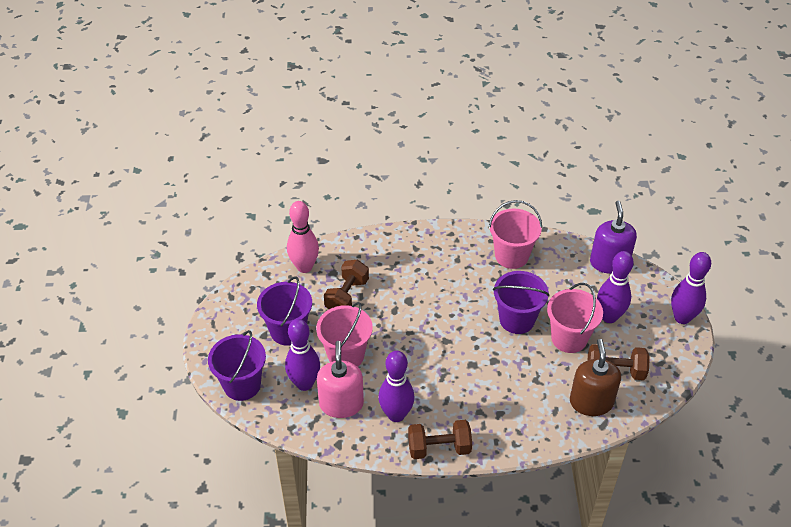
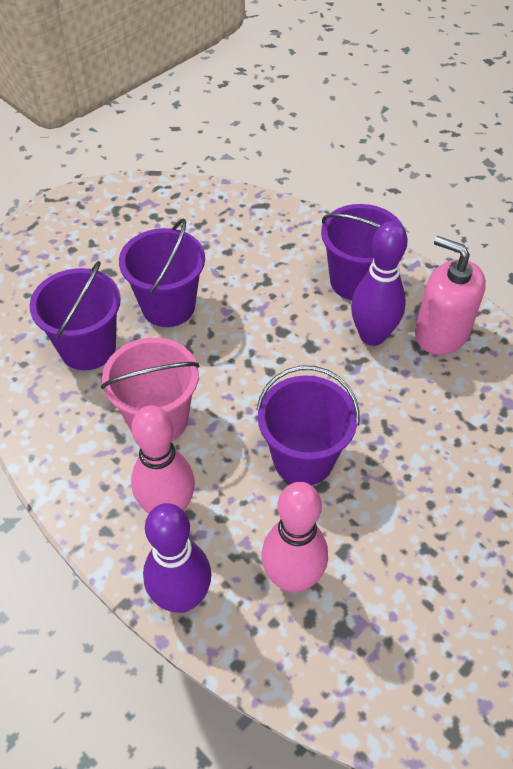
brown dumbbell: 3 -> 0
brown soap dispenser: 1 -> 0
pink bowling pin: 1 -> 2
pink bucket: 3 -> 1
purple bowling pin: 4 -> 2
purple bucket: 3 -> 4
purple soap dispenser: 1 -> 0

